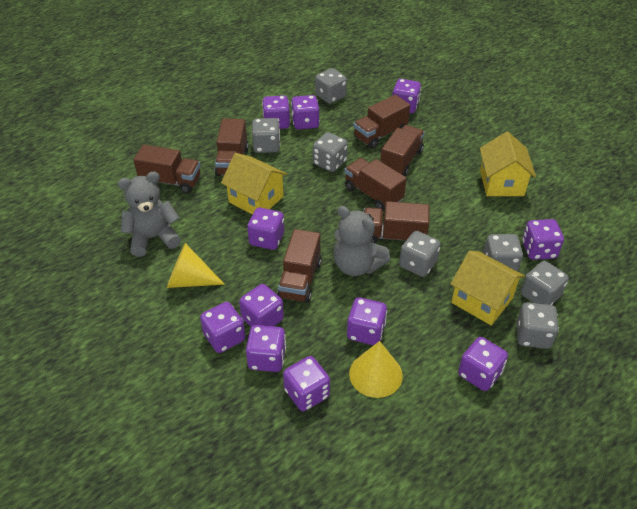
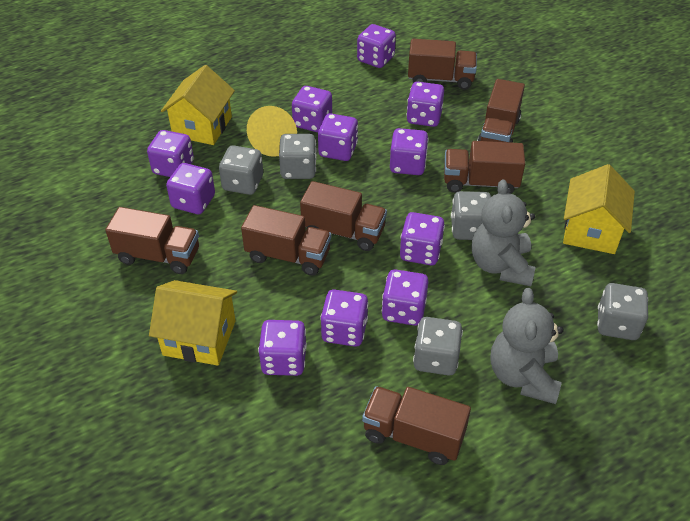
grey dice: 7 -> 5
yellow cone: 2 -> 1

